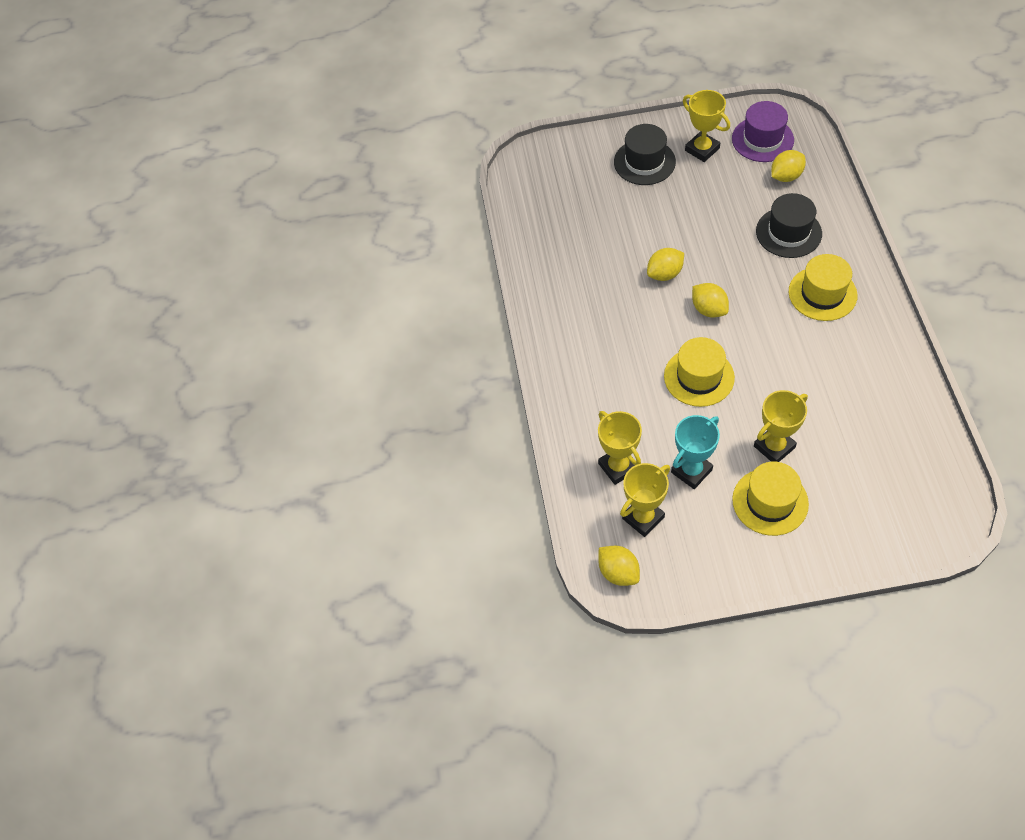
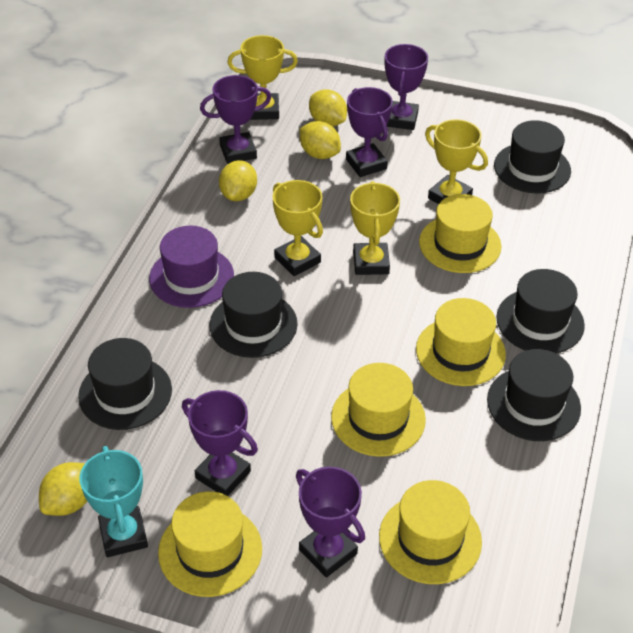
black hat: 2 -> 5
purple trophy: 0 -> 5
yellow hat: 3 -> 5

